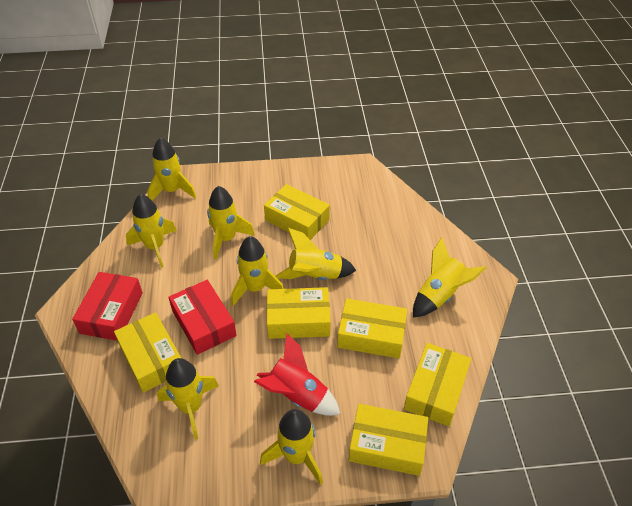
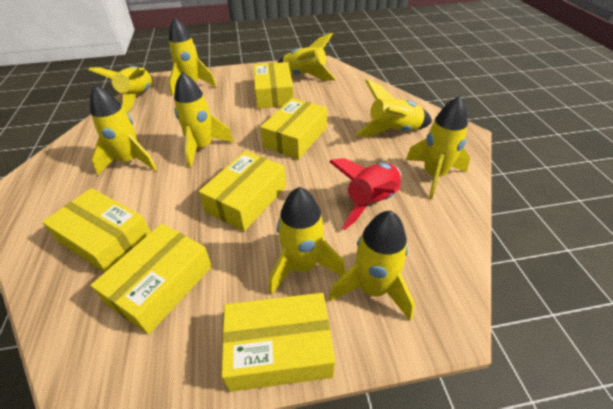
red box: 2 -> 0
yellow rocket: 8 -> 9

